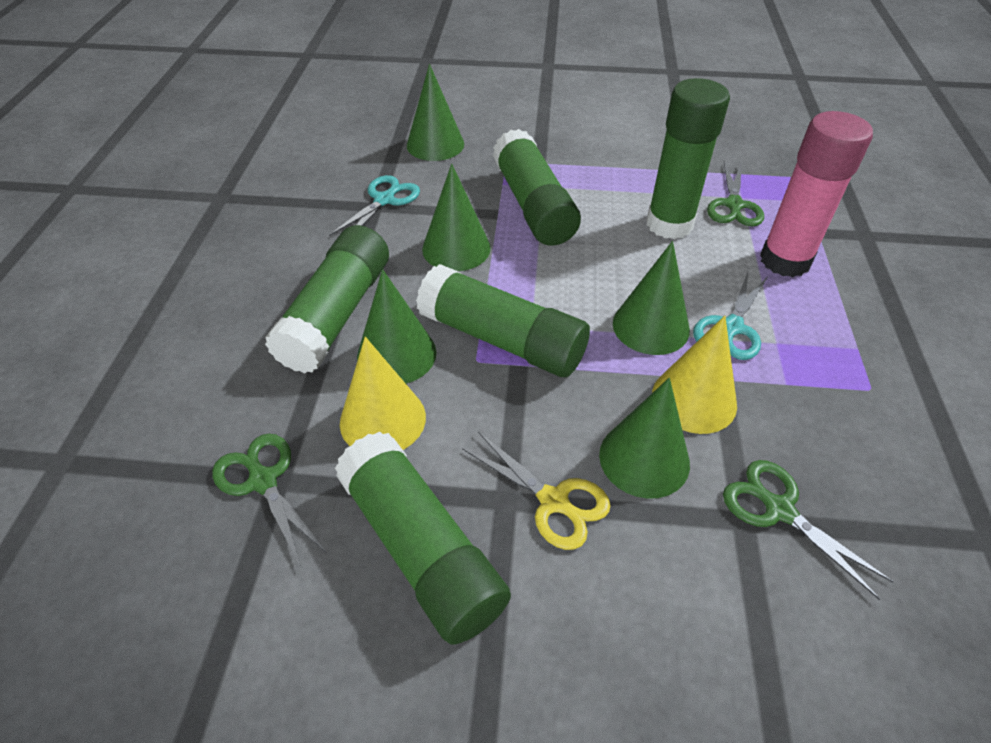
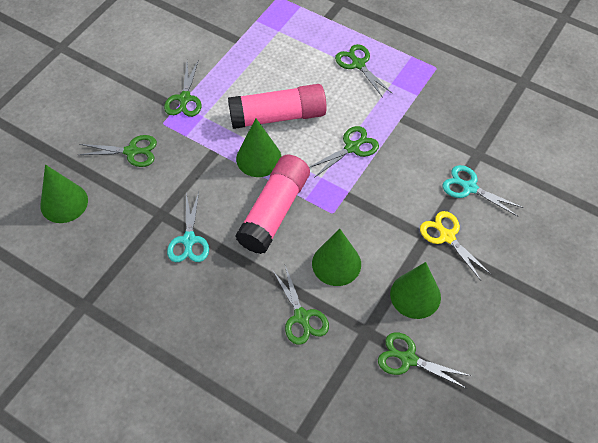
green cone: 5 -> 4
green glue stick: 5 -> 0
green scissors: 3 -> 6
pink glue stick: 1 -> 2
yellow cone: 2 -> 0

